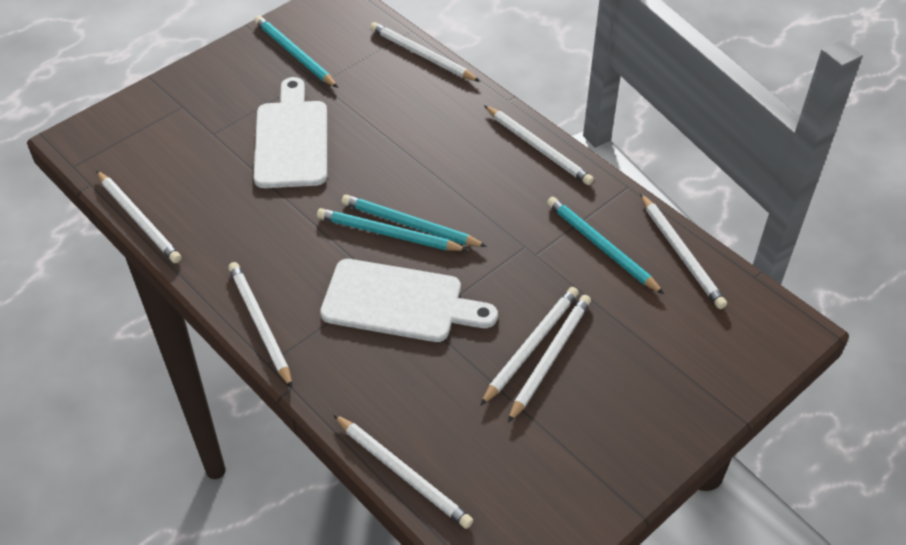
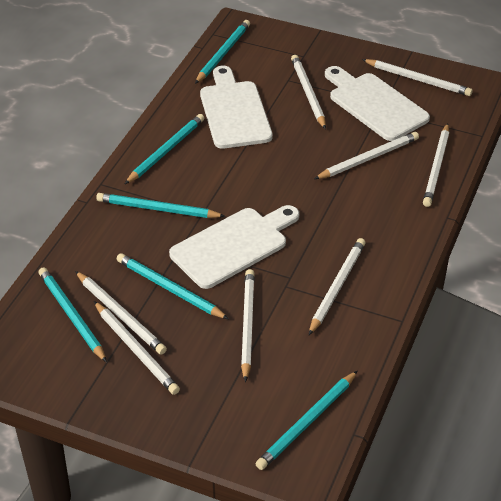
turquoise pencil: 4 -> 6
white cutting board: 2 -> 3

